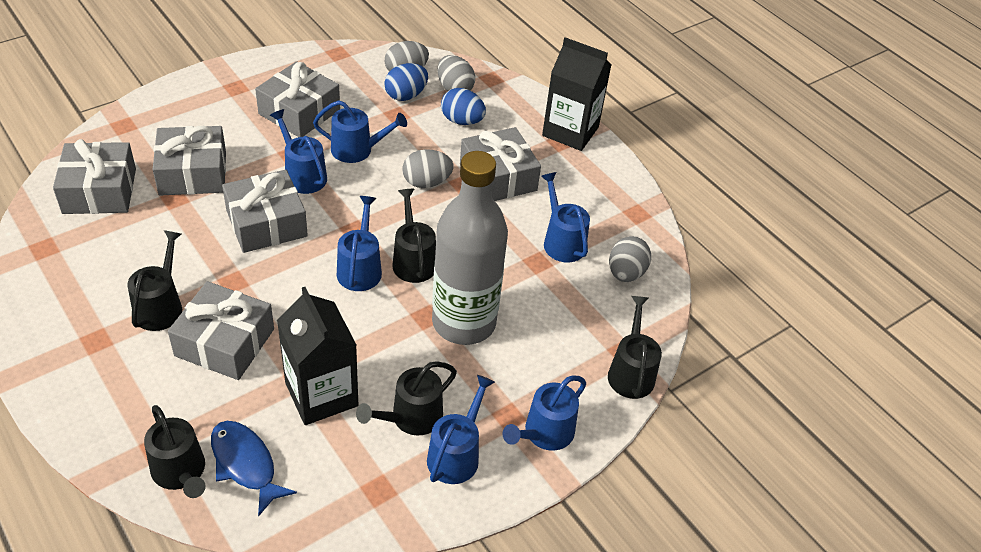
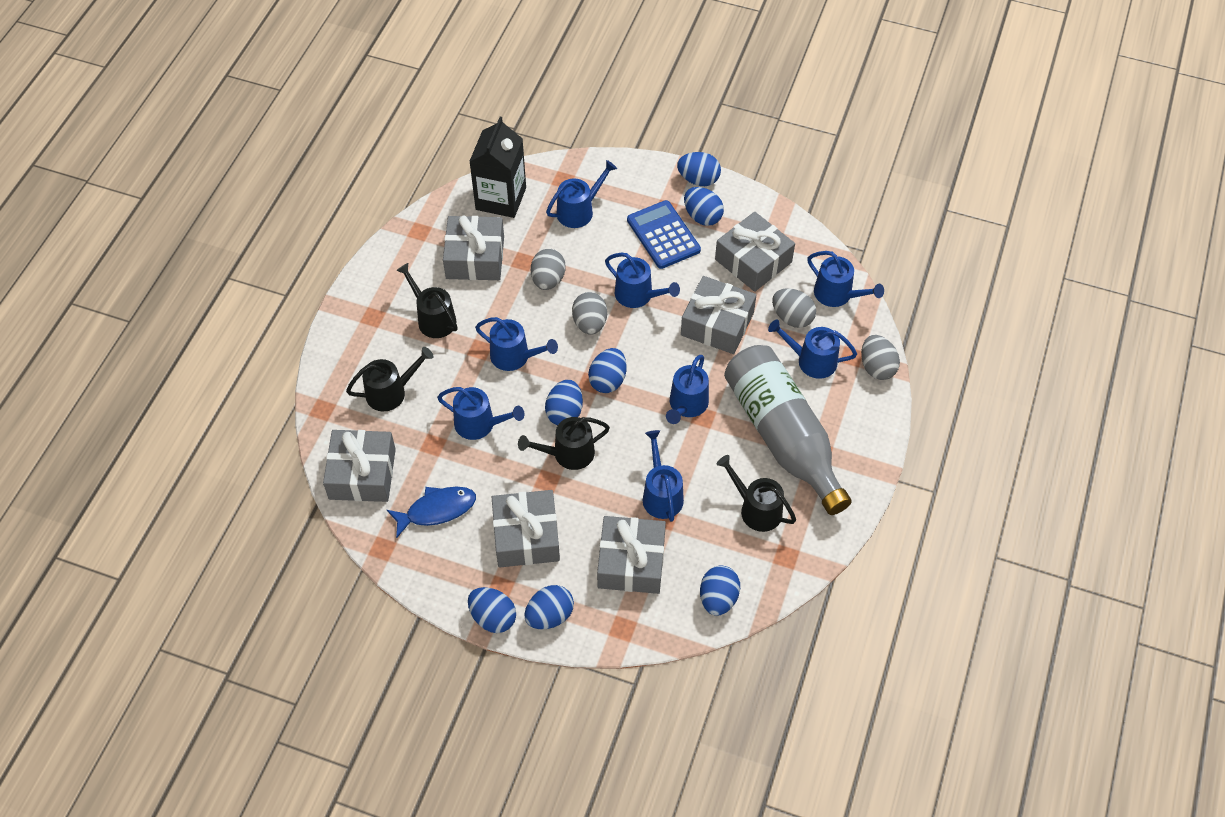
black carton: 2 -> 1
black watering can: 5 -> 4
blue calculator: 0 -> 1
blue egg: 2 -> 7
blue watering can: 6 -> 8

